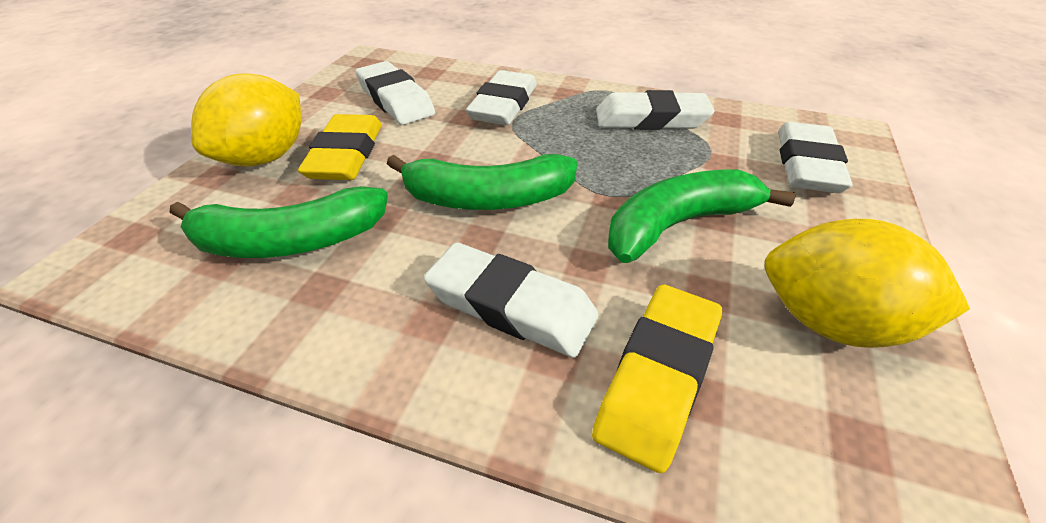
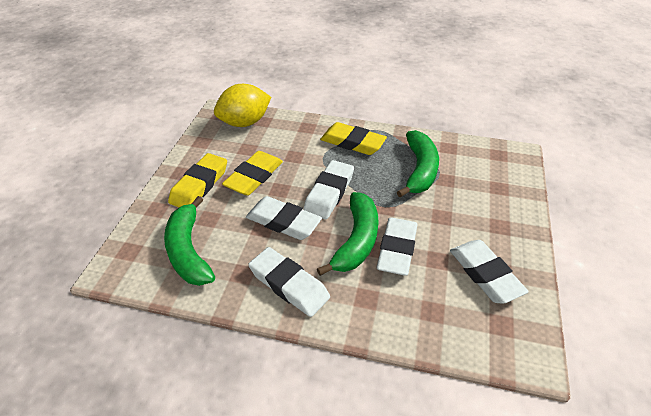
yellow eraser: 2 -> 3
yellow lemon: 2 -> 1

